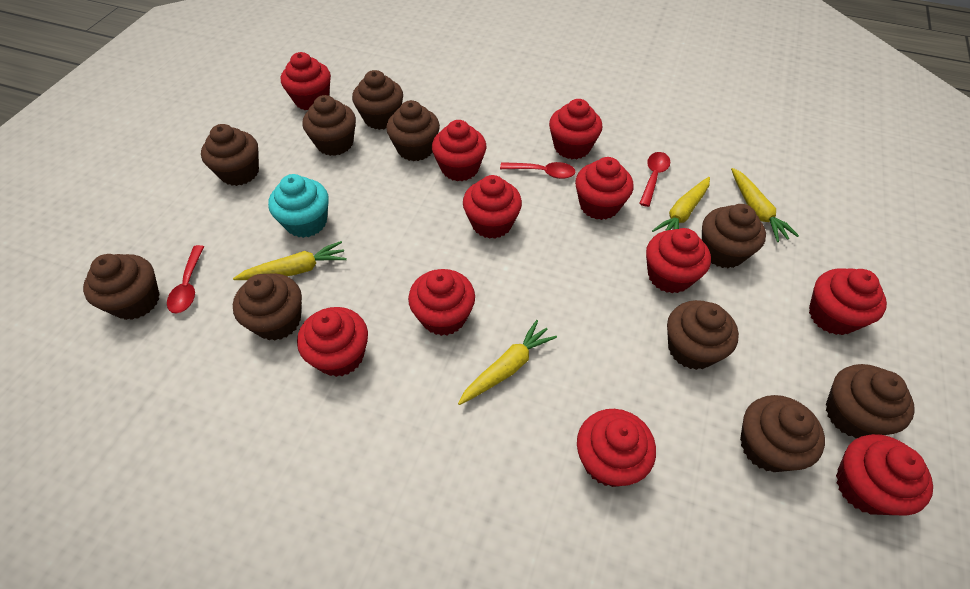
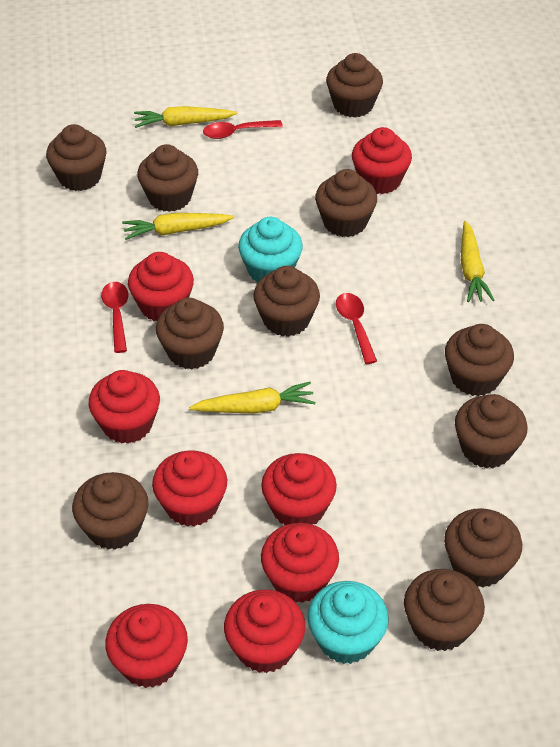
brown cupcake: 10 -> 11
red cupcake: 11 -> 8
turquoise cupcake: 1 -> 2

